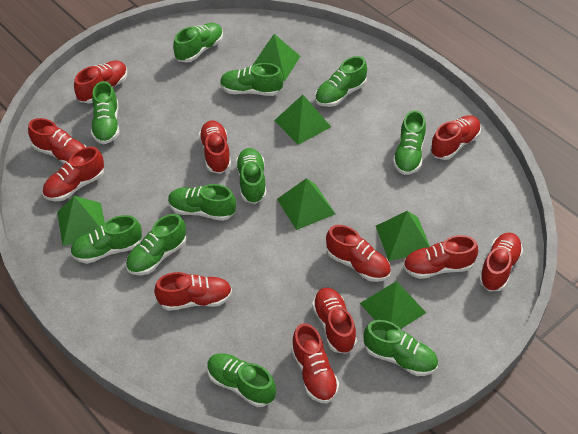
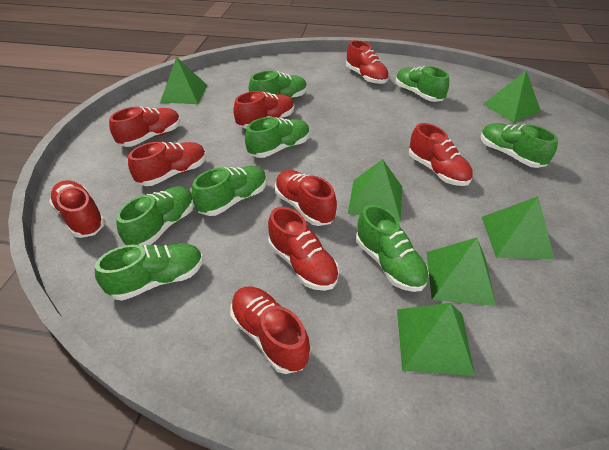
green shoe: 11 -> 8
red shoe: 11 -> 9

